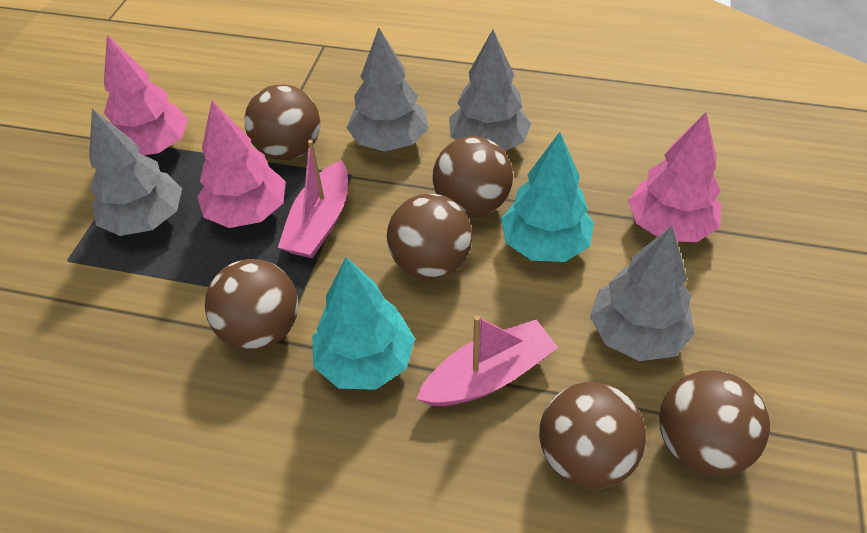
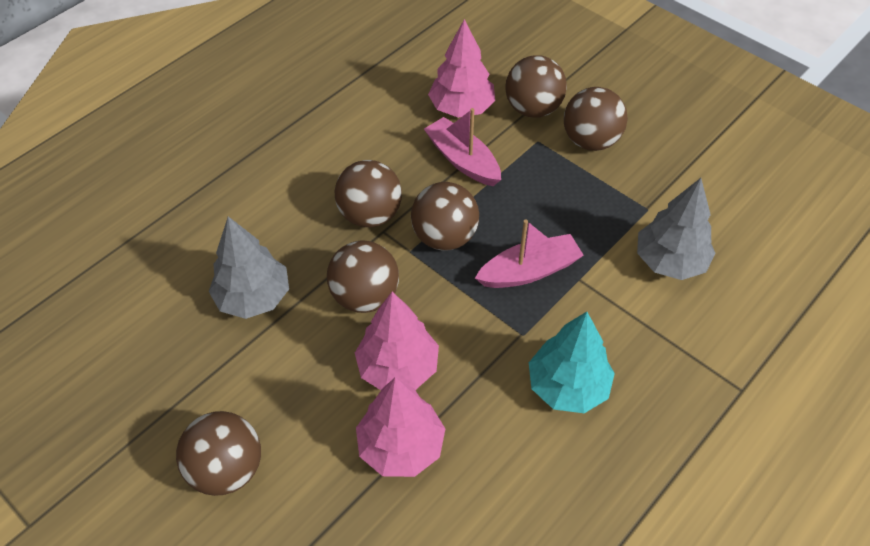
grey tree: 4 -> 2
turquoise tree: 2 -> 1

